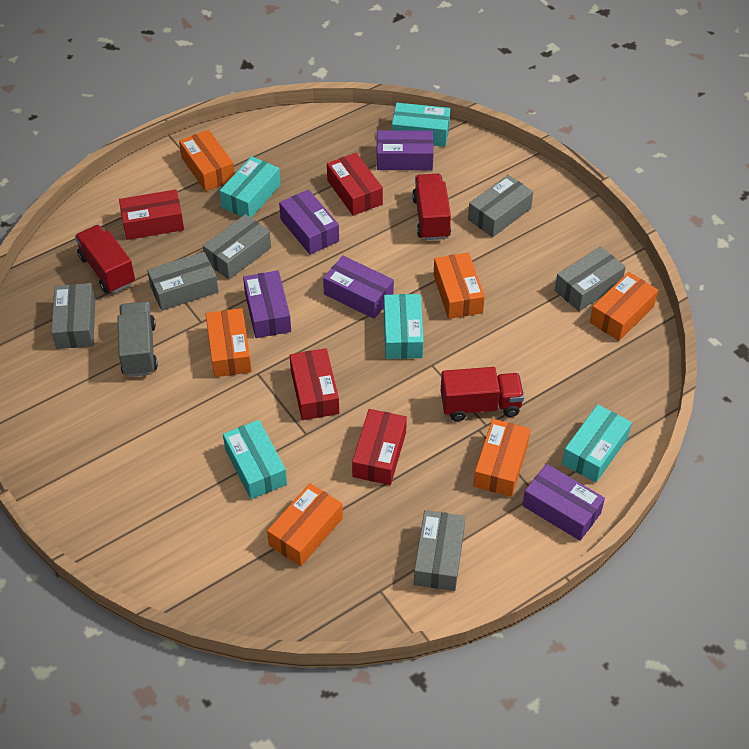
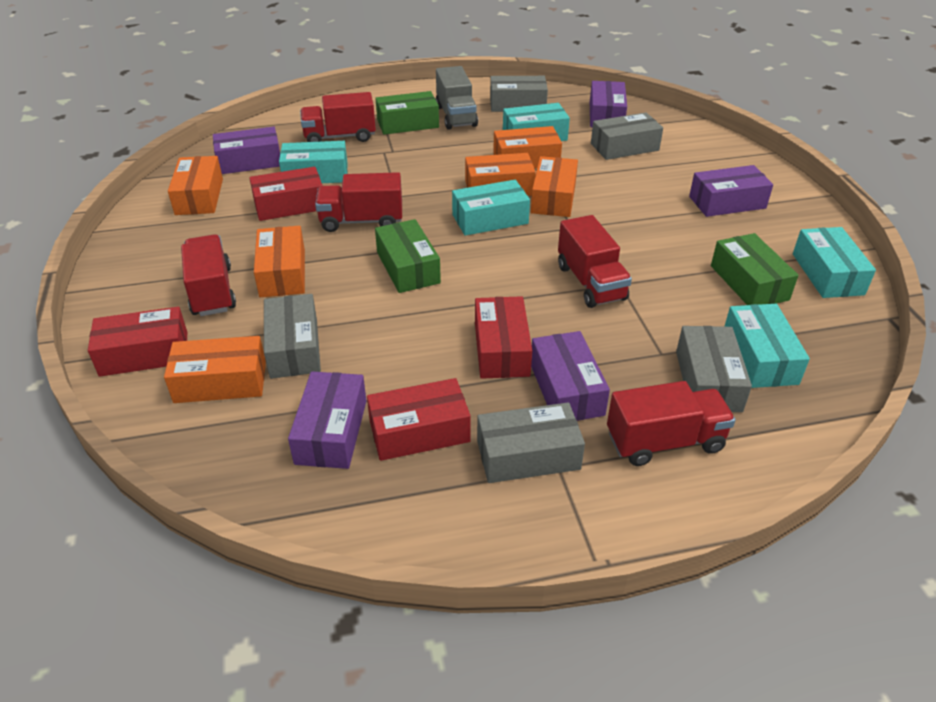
green box: 0 -> 3
grey box: 6 -> 5
red truck: 3 -> 5

